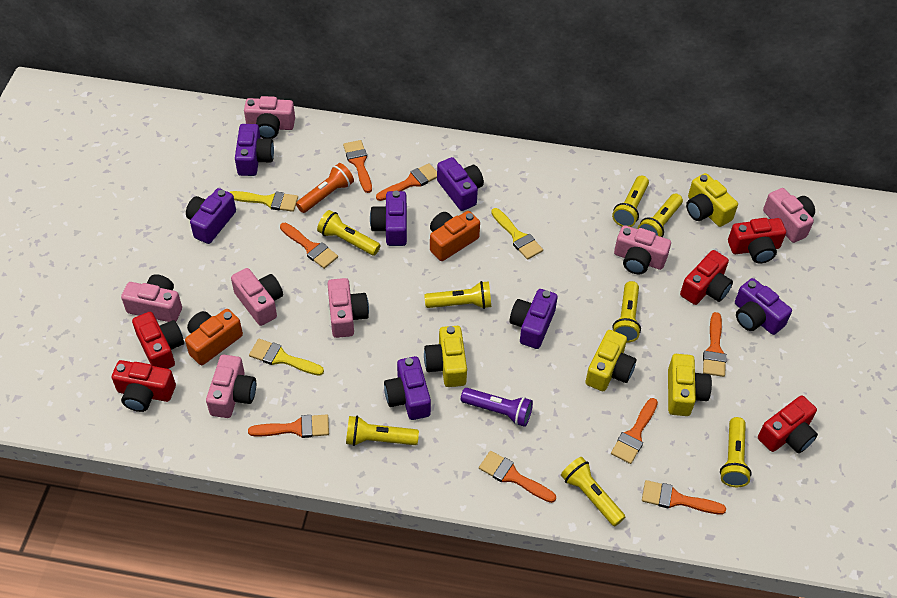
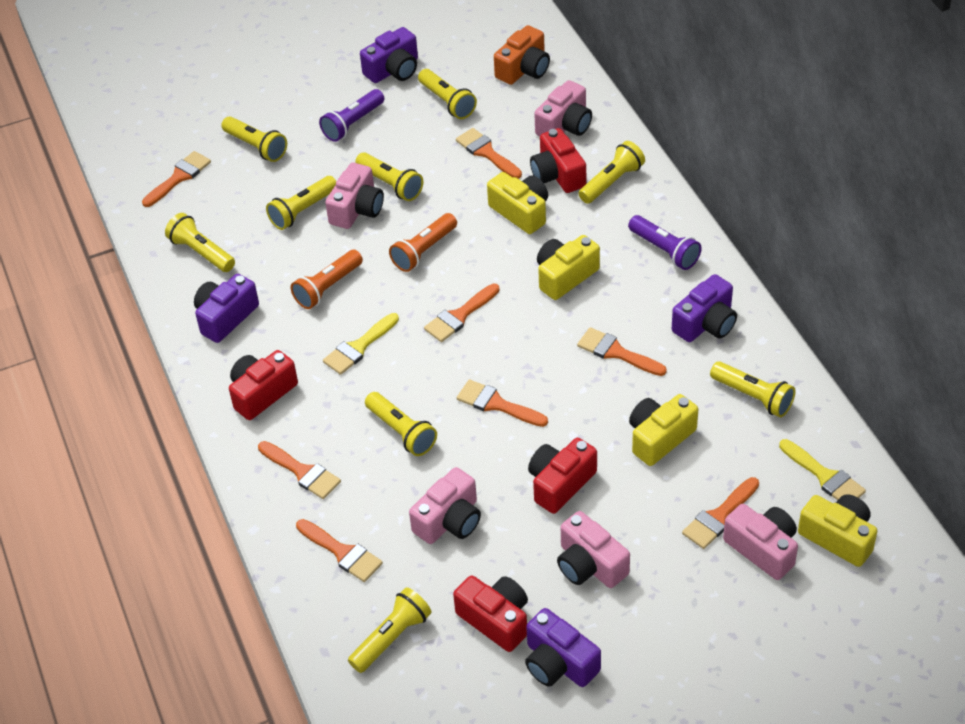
orange camera: 2 -> 1
orange flashlight: 1 -> 2
pink camera: 7 -> 5
purple camera: 7 -> 4
purple flashlight: 1 -> 2
red camera: 5 -> 4
yellow brush: 3 -> 2
yellow flashlight: 8 -> 9

